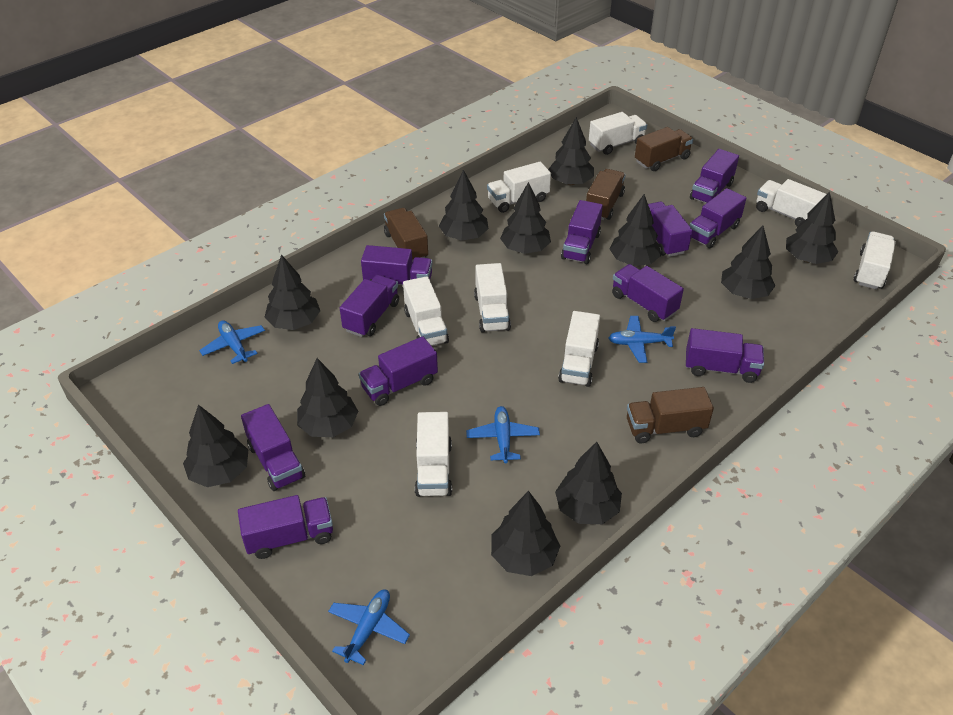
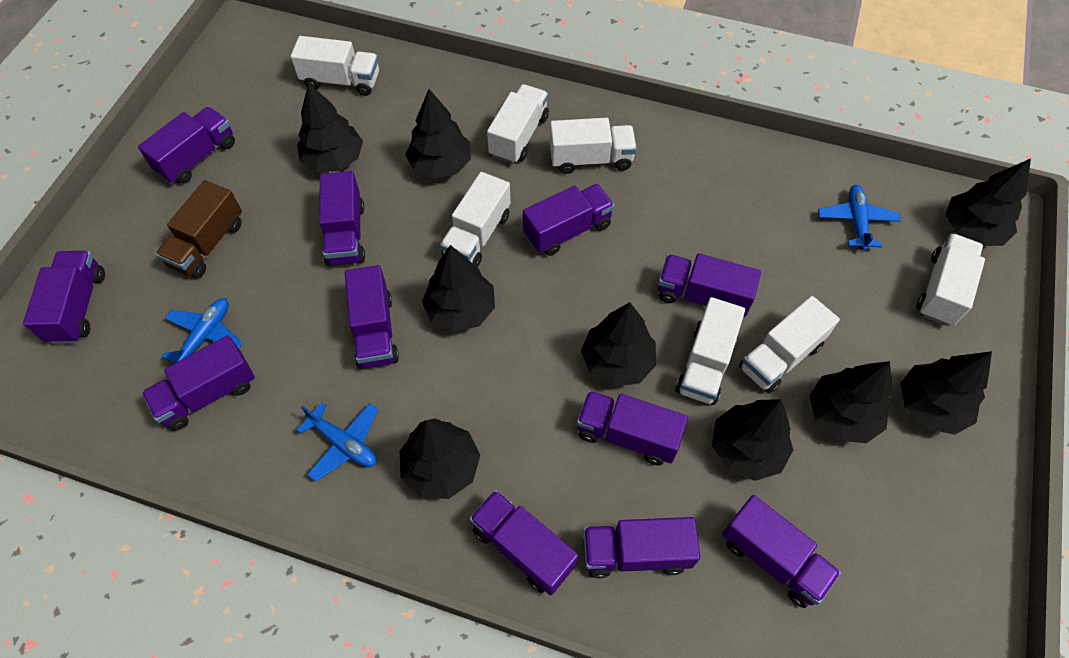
black tree: 11 -> 9
blue plane: 4 -> 3
brown truck: 4 -> 1
white truck: 8 -> 7

